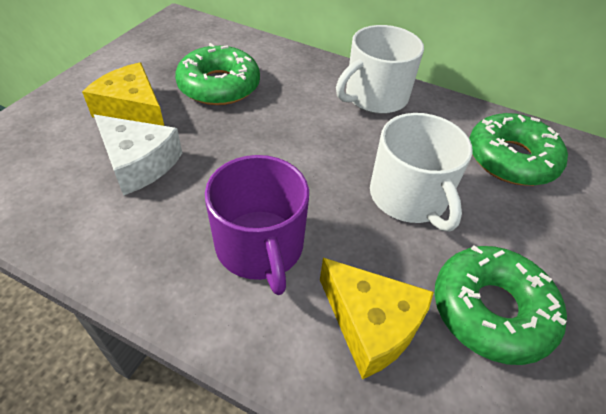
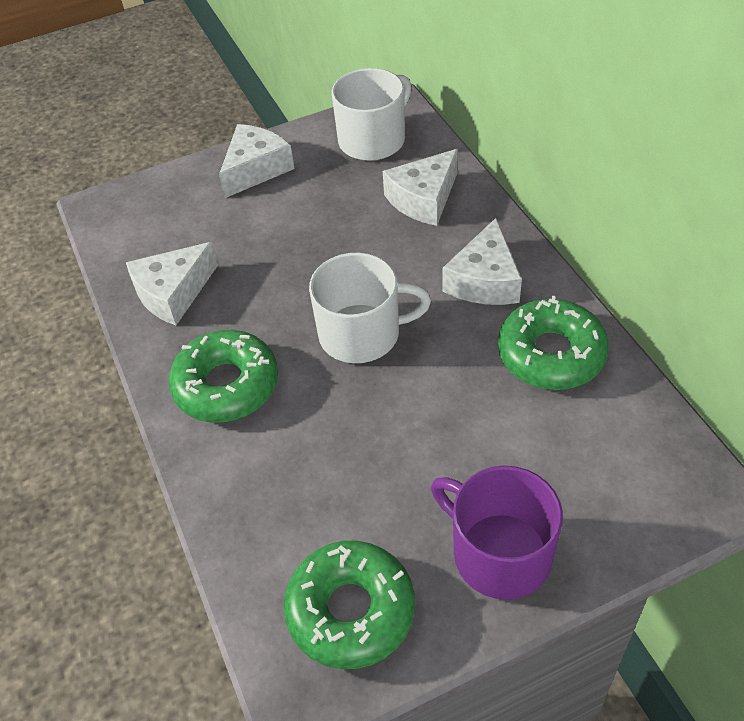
white cheese: 1 -> 4
yellow cheese: 2 -> 0

